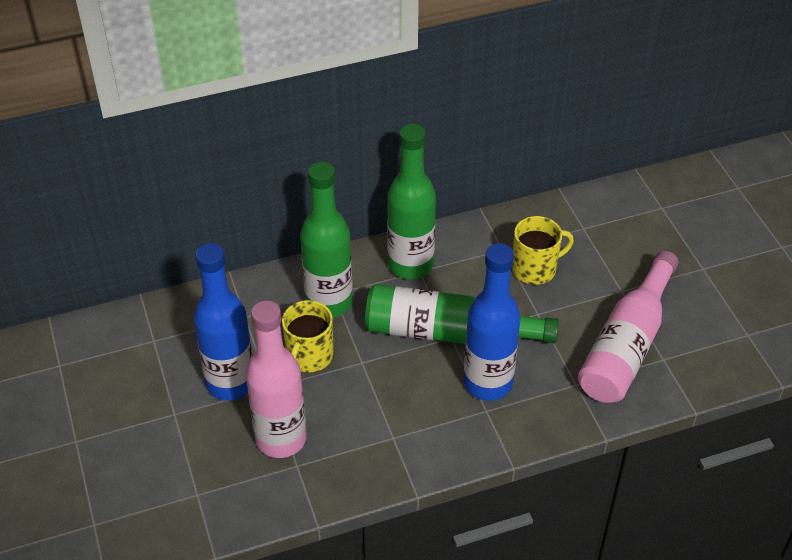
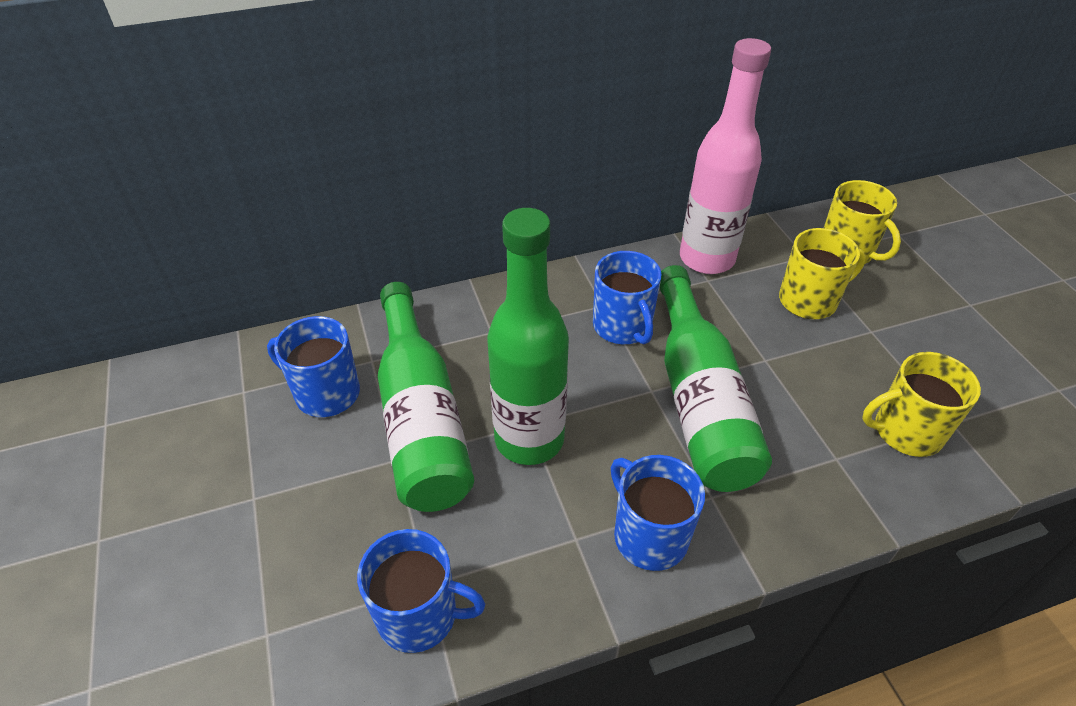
blue bottle: 2 -> 0
blue mug: 0 -> 4
pink bottle: 2 -> 1
yellow mug: 2 -> 3

